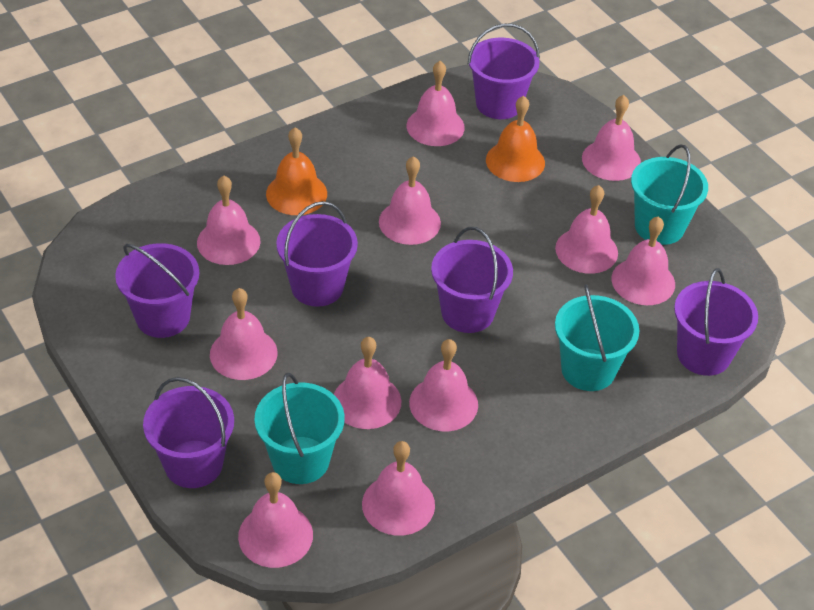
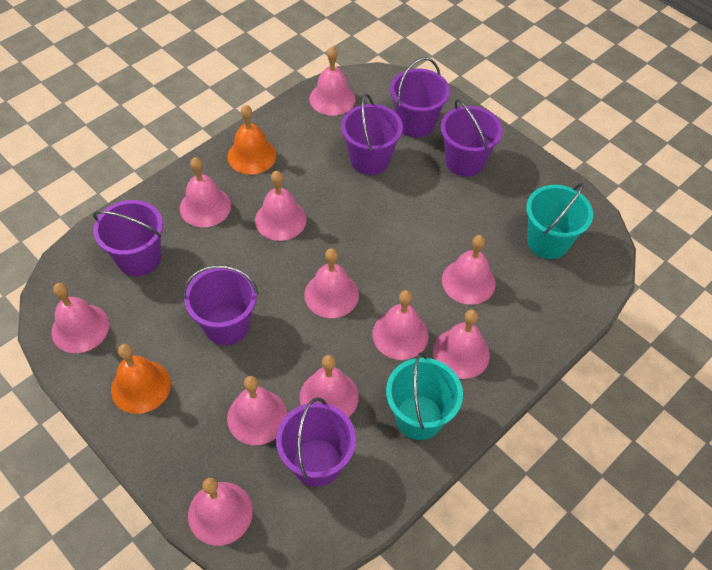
turquoise bucket: 3 -> 2

